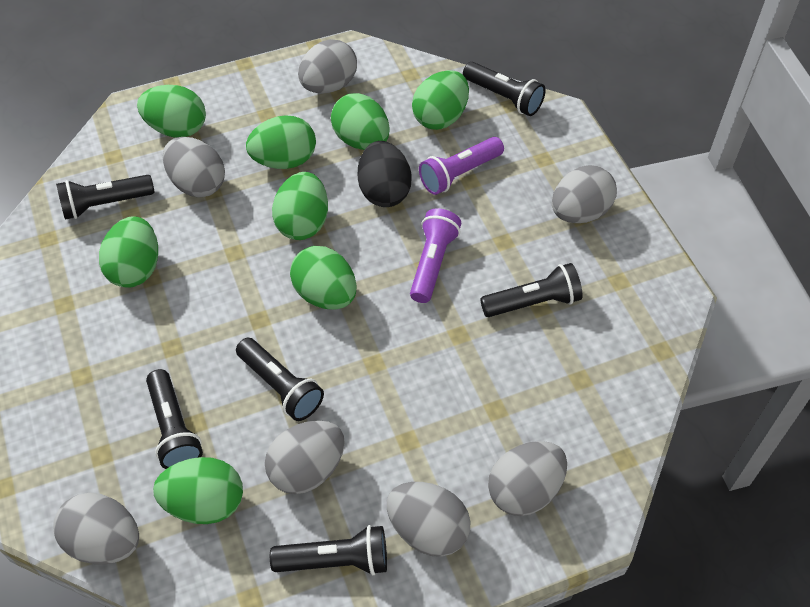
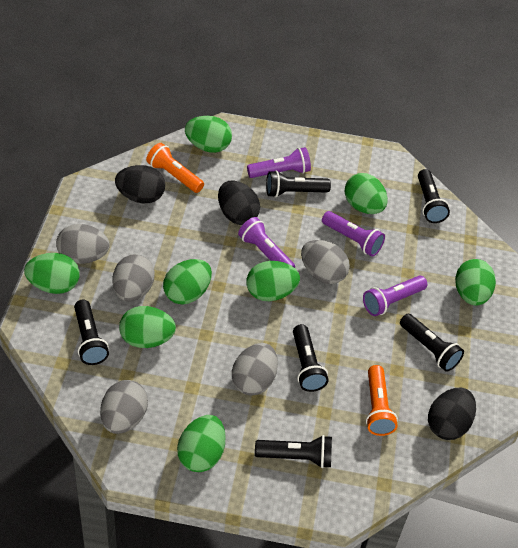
black egg: 1 -> 3
grey egg: 7 -> 5
orange flashlight: 0 -> 2
purple flashlight: 2 -> 4

